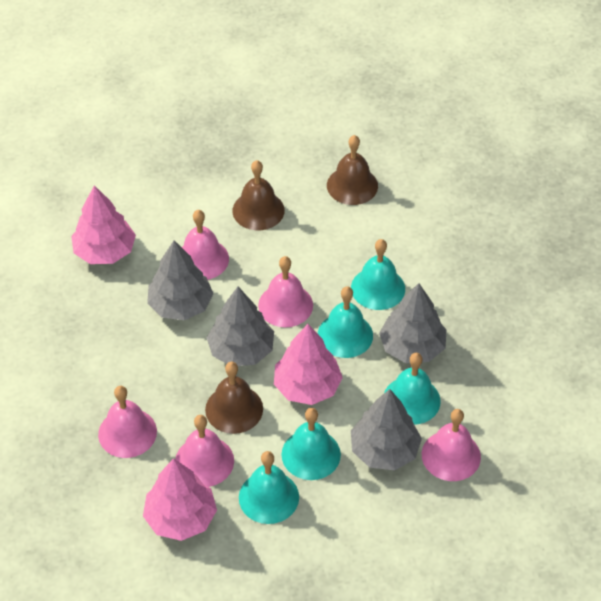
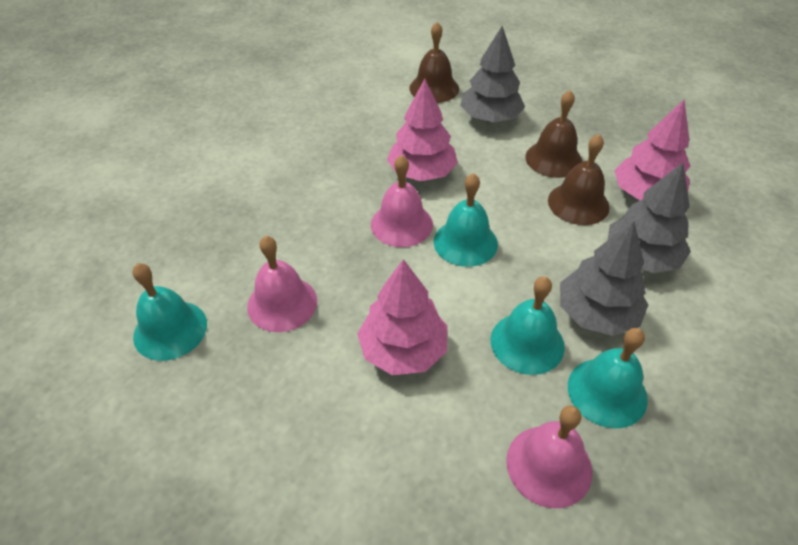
grey tree: 4 -> 3
pink bell: 5 -> 3
turquoise bell: 5 -> 4

